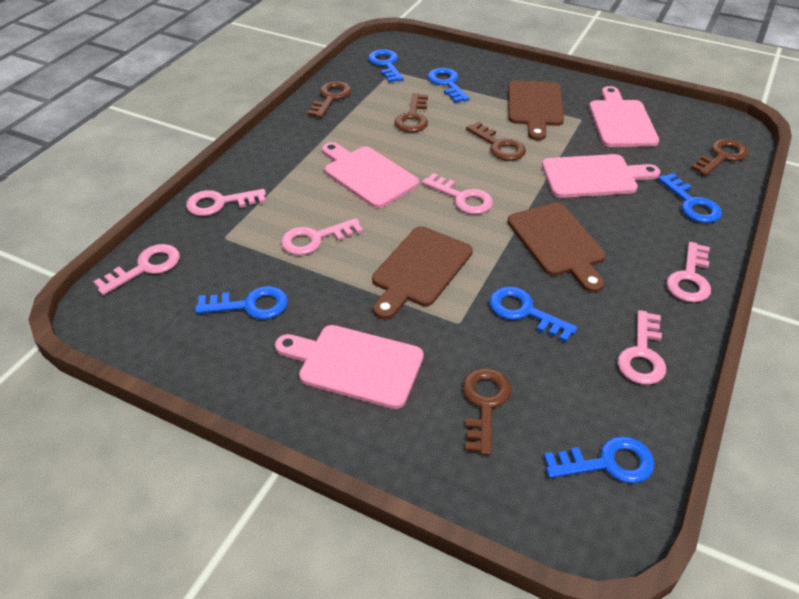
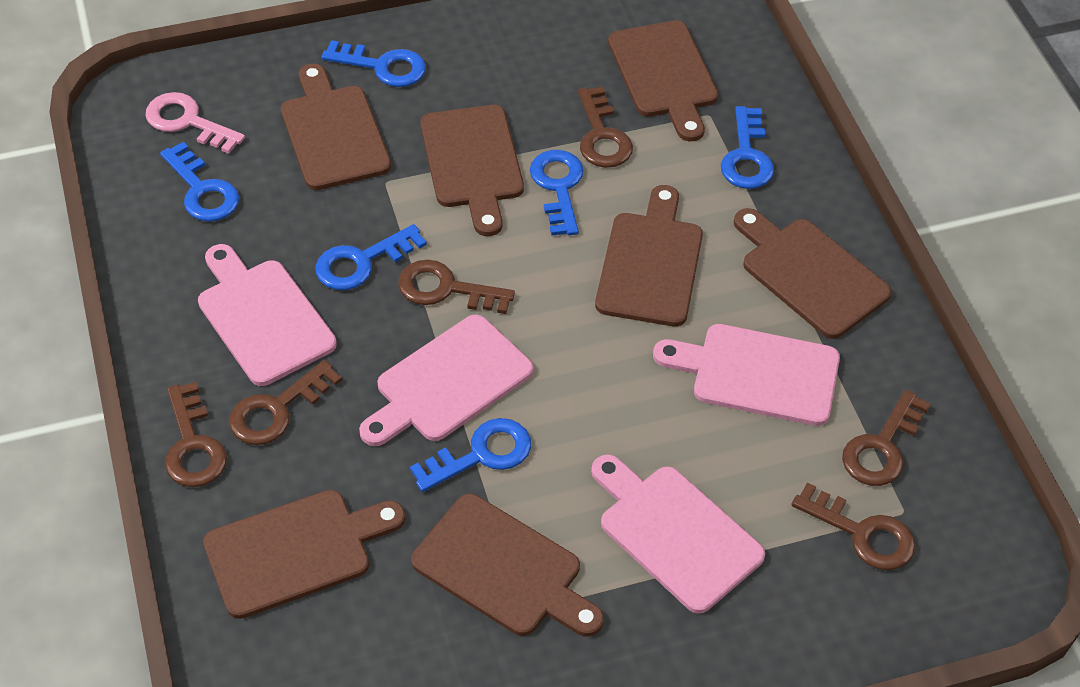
brown cutting board: 3 -> 7
brown key: 5 -> 6
pink key: 6 -> 1

